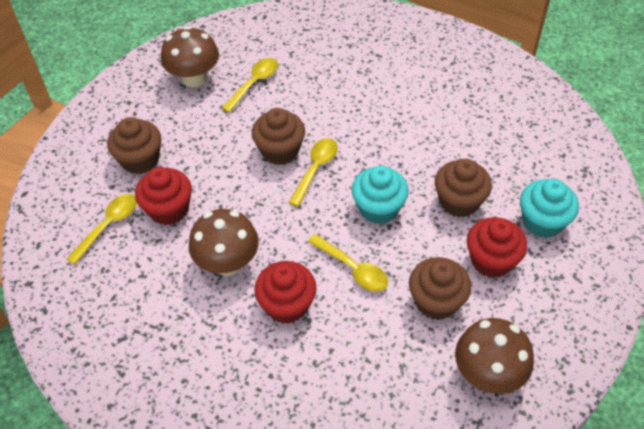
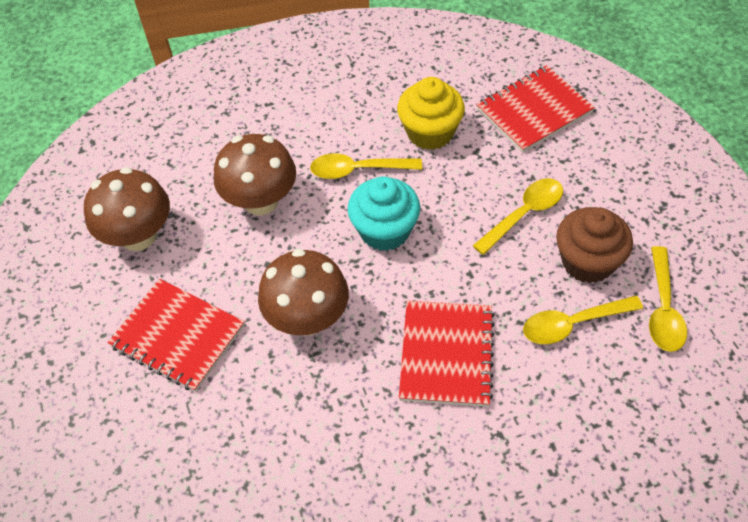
brown cupcake: 4 -> 1
red cupcake: 3 -> 0
red notebook: 0 -> 3
turquoise cupcake: 2 -> 1
yellow cupcake: 0 -> 1

